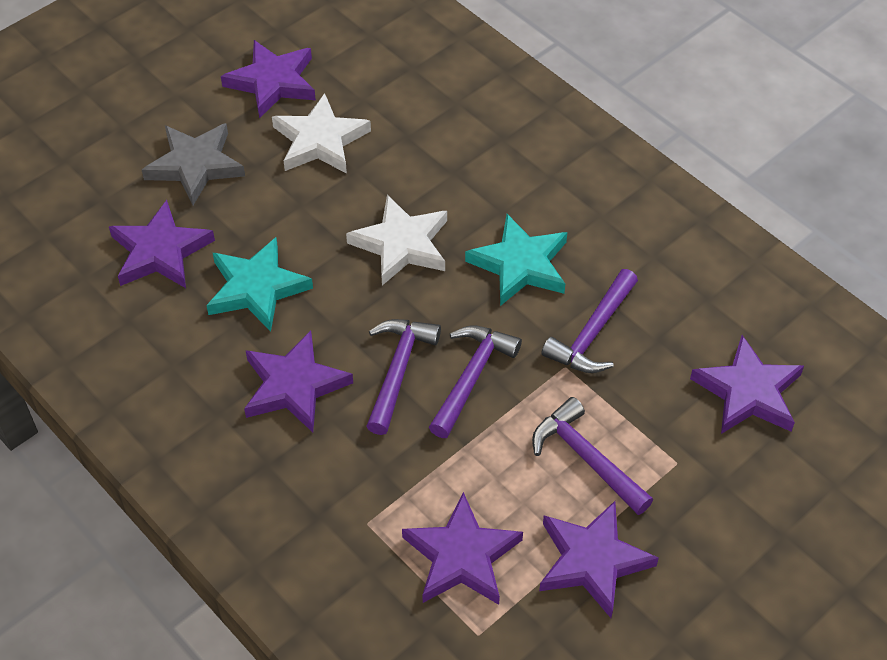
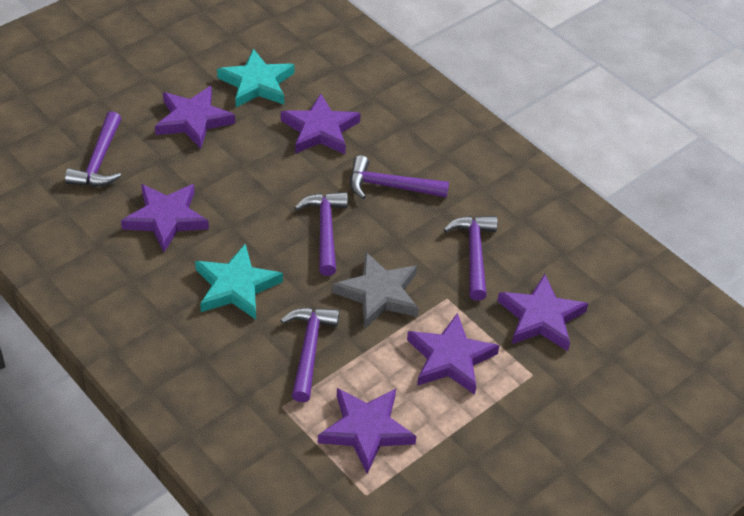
purple hammer: 4 -> 5
white star: 2 -> 0

